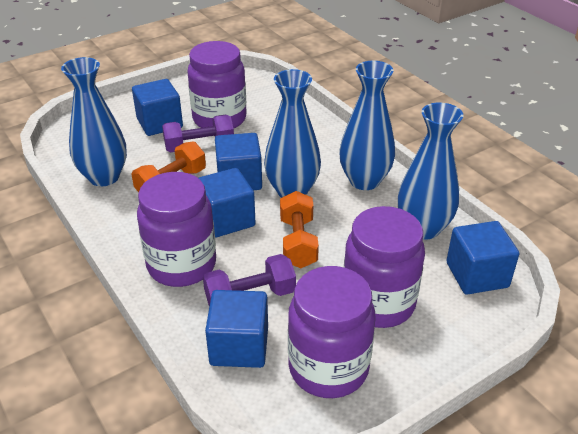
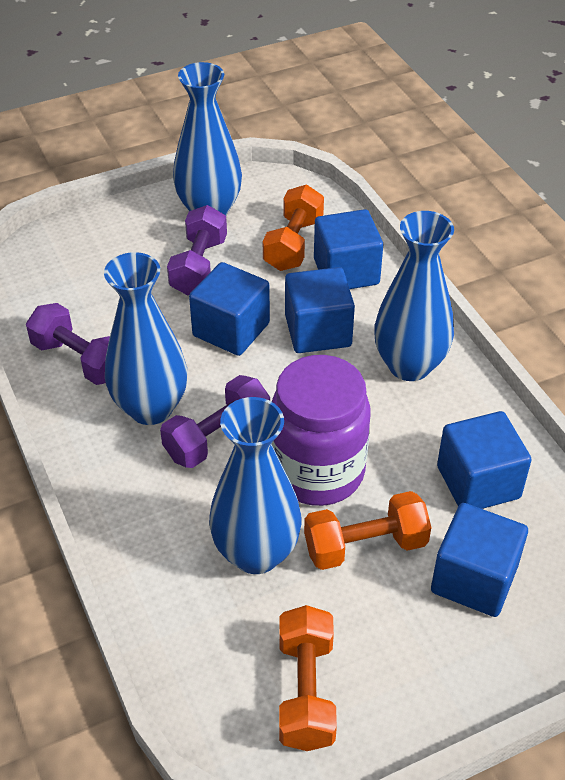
orange dumbbell: 2 -> 3
purple dumbbell: 2 -> 3
purple jar: 4 -> 1

